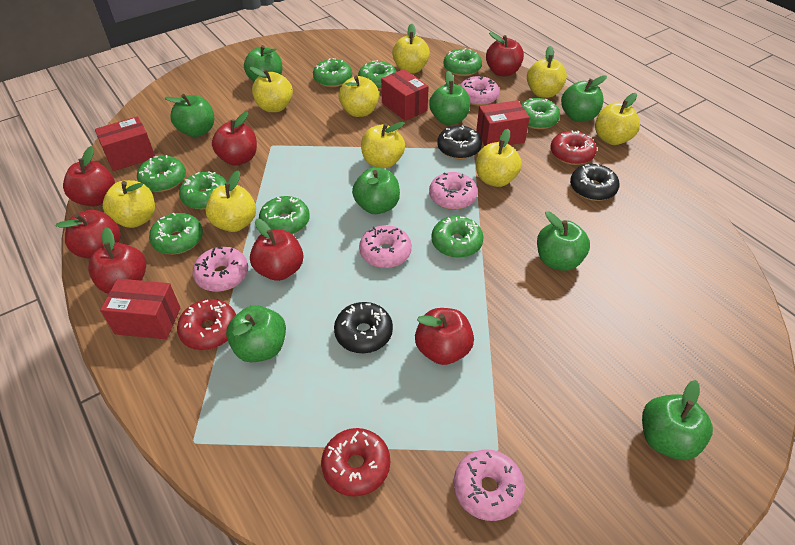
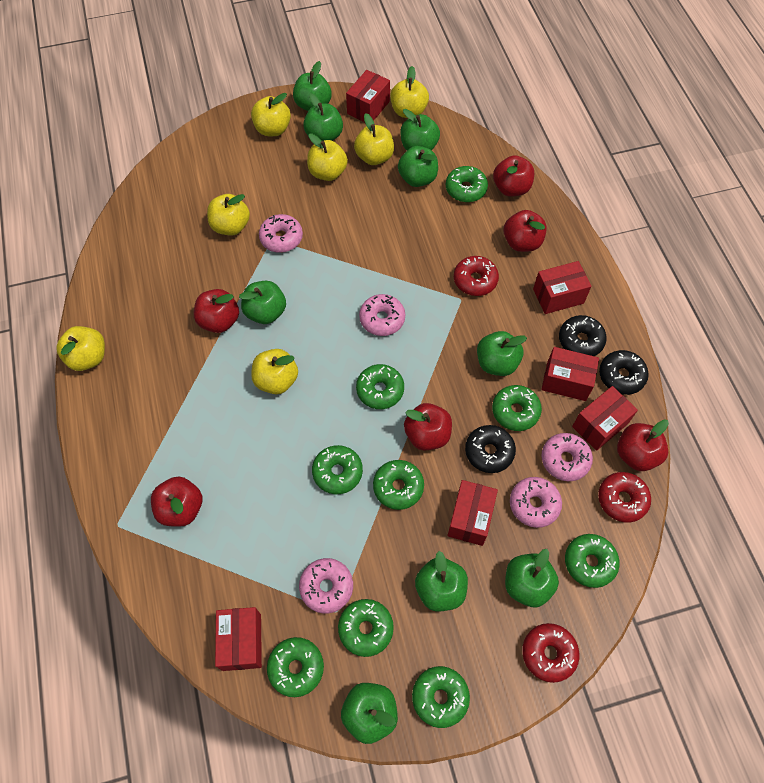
green apple: 8 -> 9
red apple: 7 -> 6
red box: 4 -> 6
yellow apple: 9 -> 7

